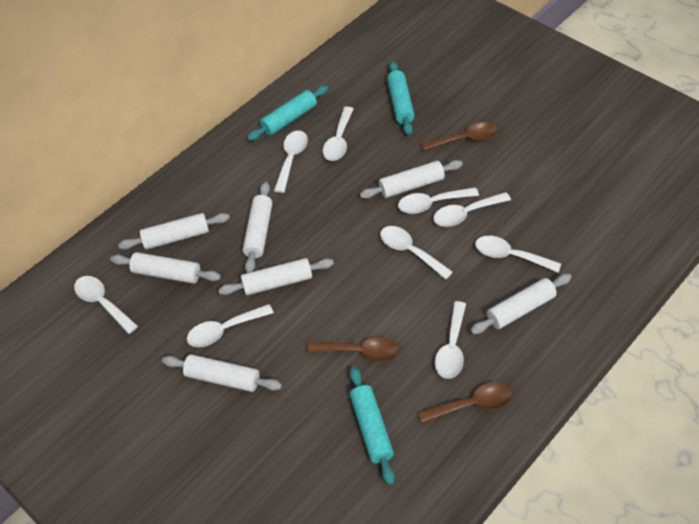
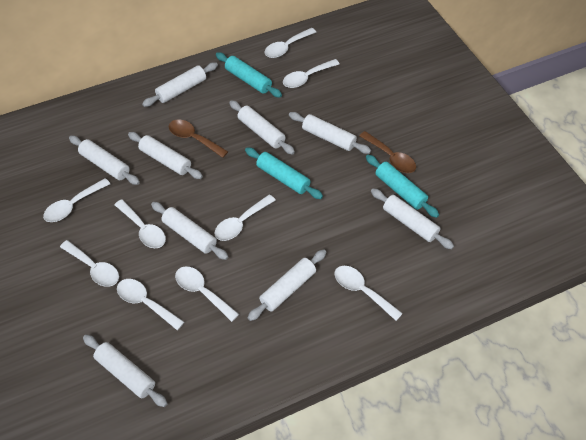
brown spoon: 3 -> 2
white rolling pin: 7 -> 9

